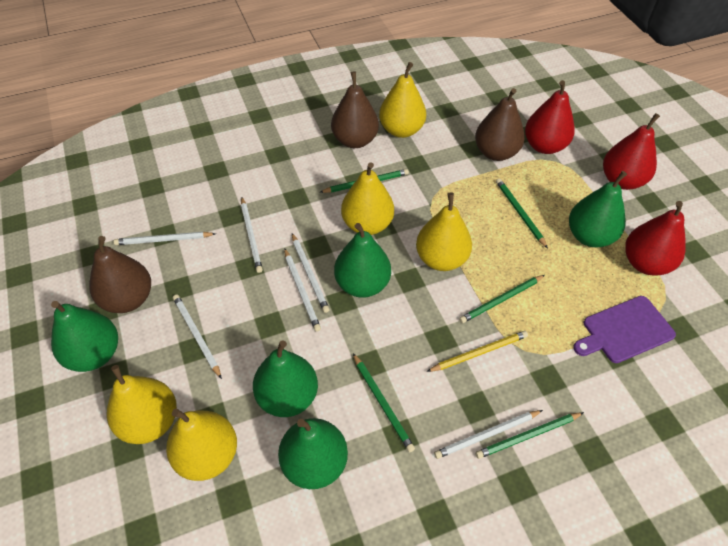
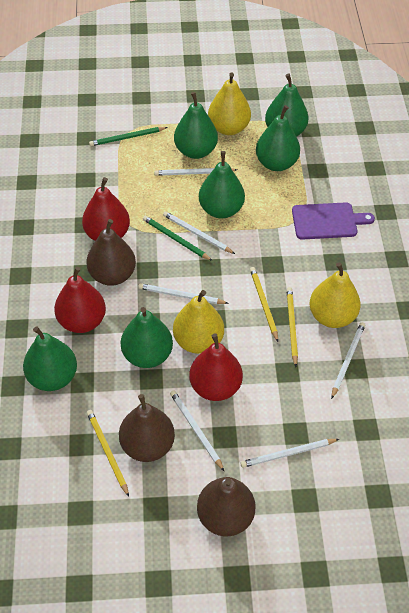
green pear: 5 -> 6
green pencil: 5 -> 2
yellow pear: 5 -> 3
yellow pencil: 1 -> 3

